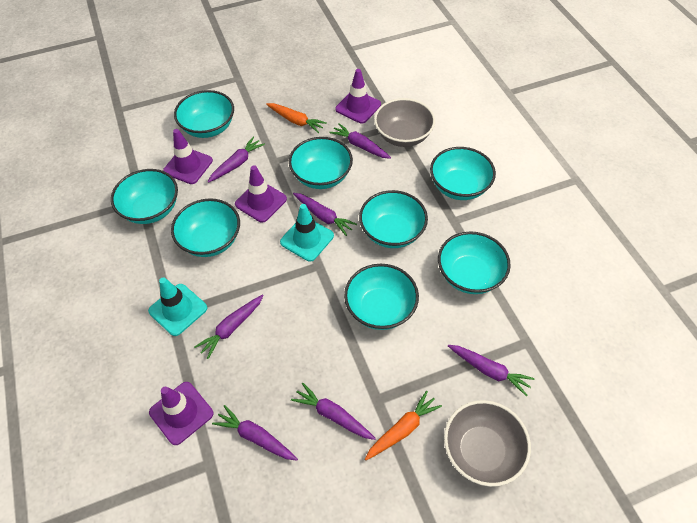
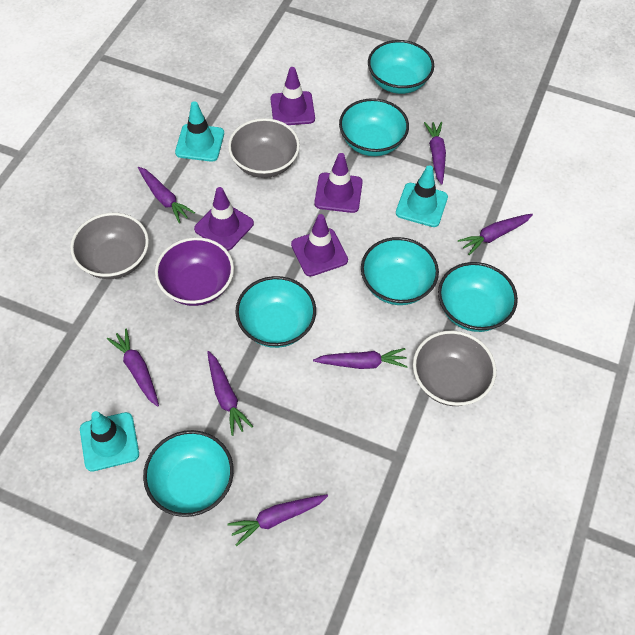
grey bowl: 2 -> 3
orange carrot: 2 -> 0
purple bowl: 0 -> 1
turquoise bowl: 8 -> 6
turquoise traffic cone: 2 -> 3

